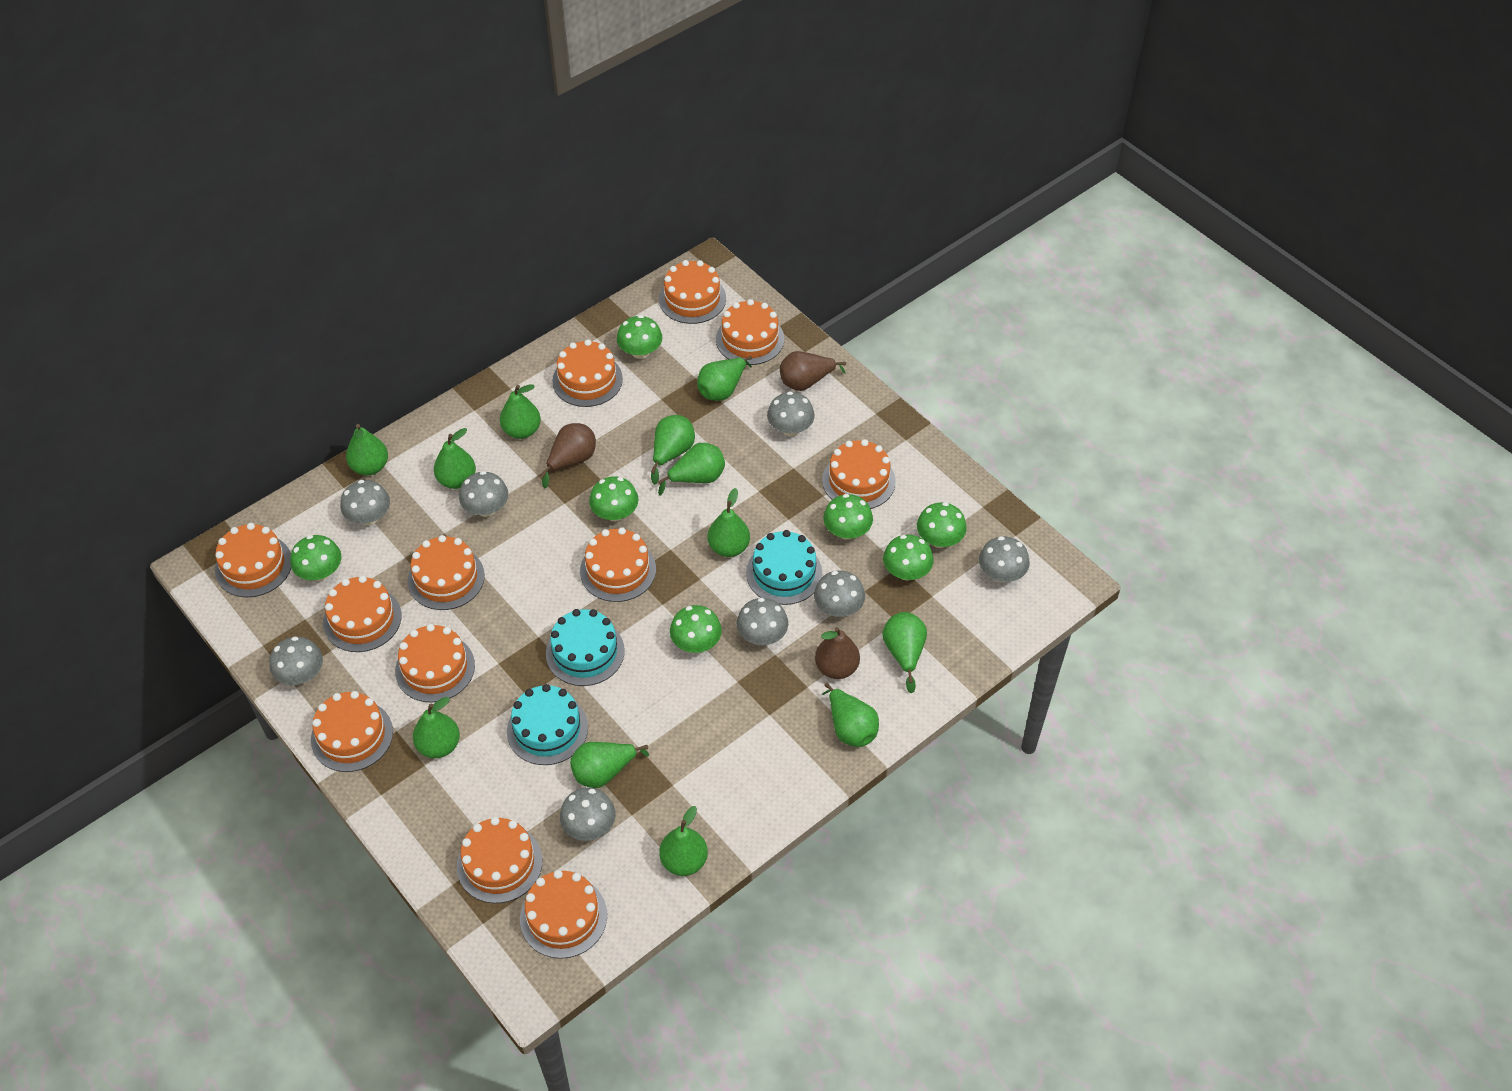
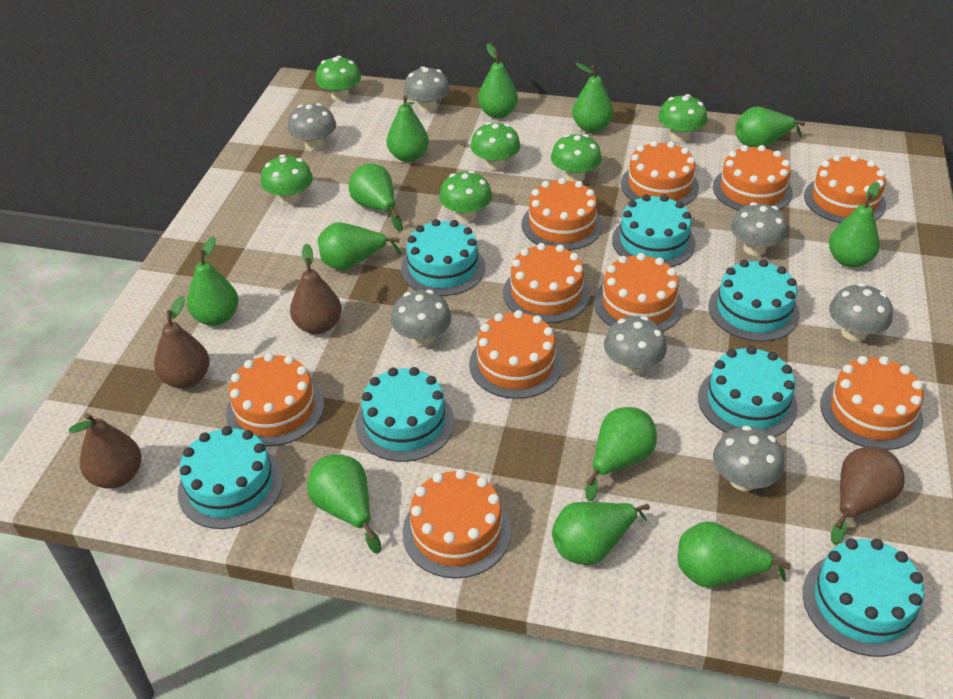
brown pear: 3 -> 4
green mushroom: 7 -> 6
grey mushroom: 8 -> 7
orange cake: 12 -> 10
turquoise cake: 3 -> 7

